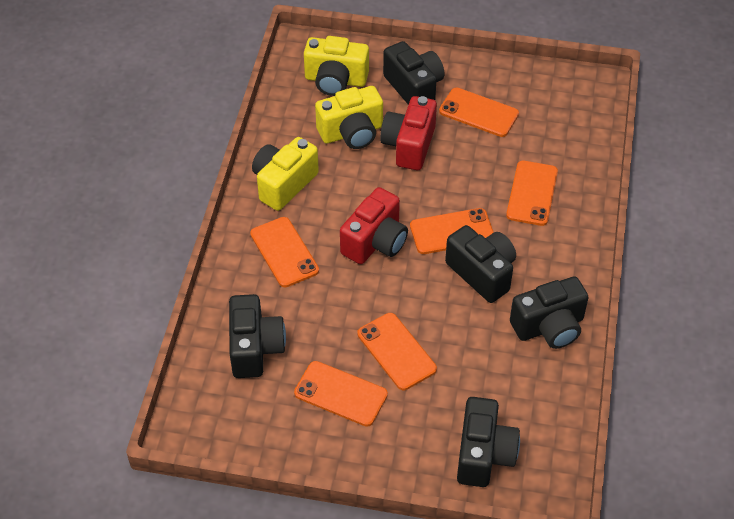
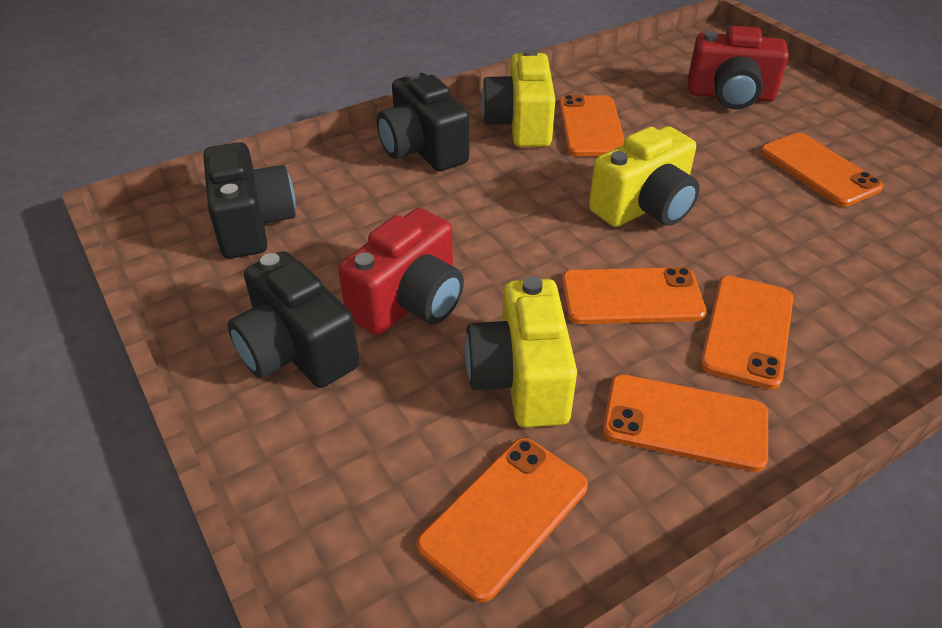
black camera: 5 -> 3

